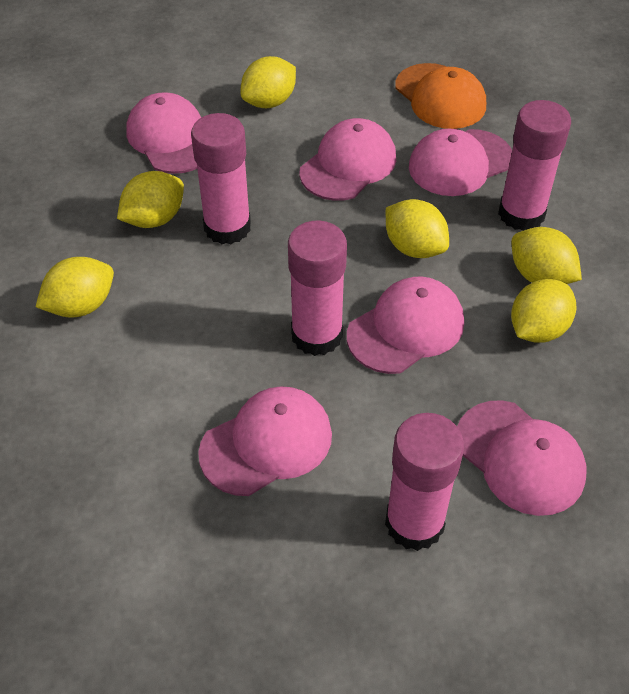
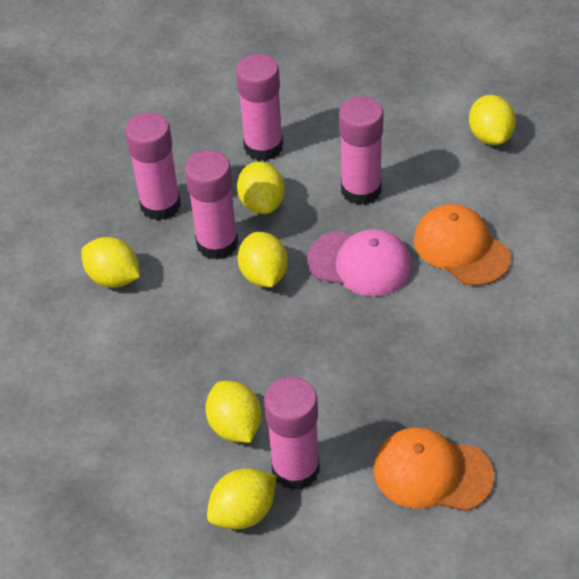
orange cap: 1 -> 2
pink cap: 6 -> 1
pink glue stick: 4 -> 5

